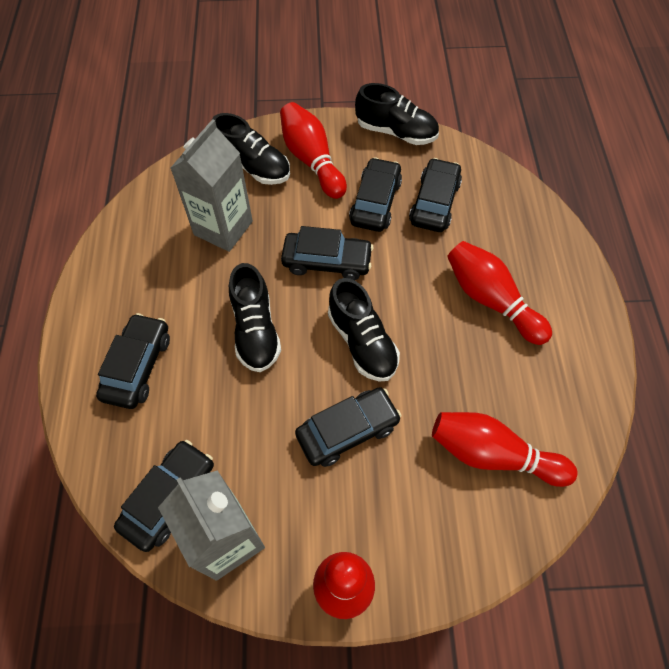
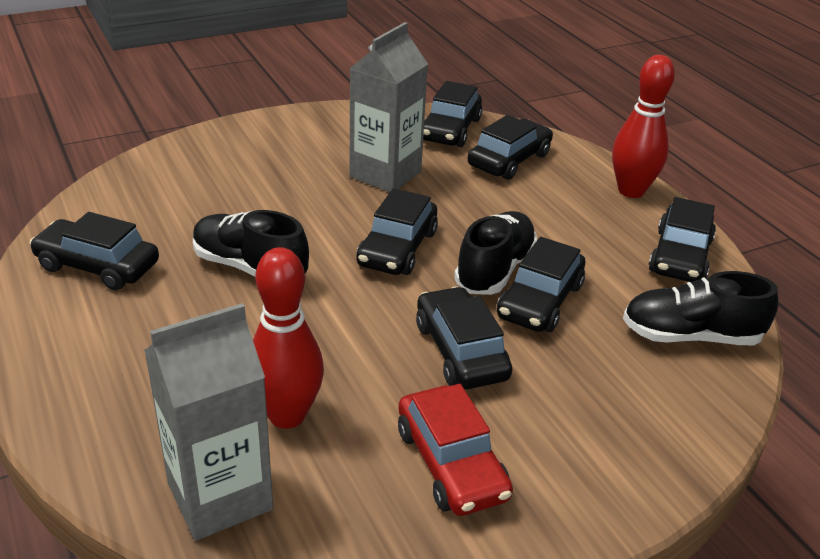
black car: 6 -> 7
black shoe: 4 -> 3
red bowling pin: 4 -> 2
red car: 0 -> 1

